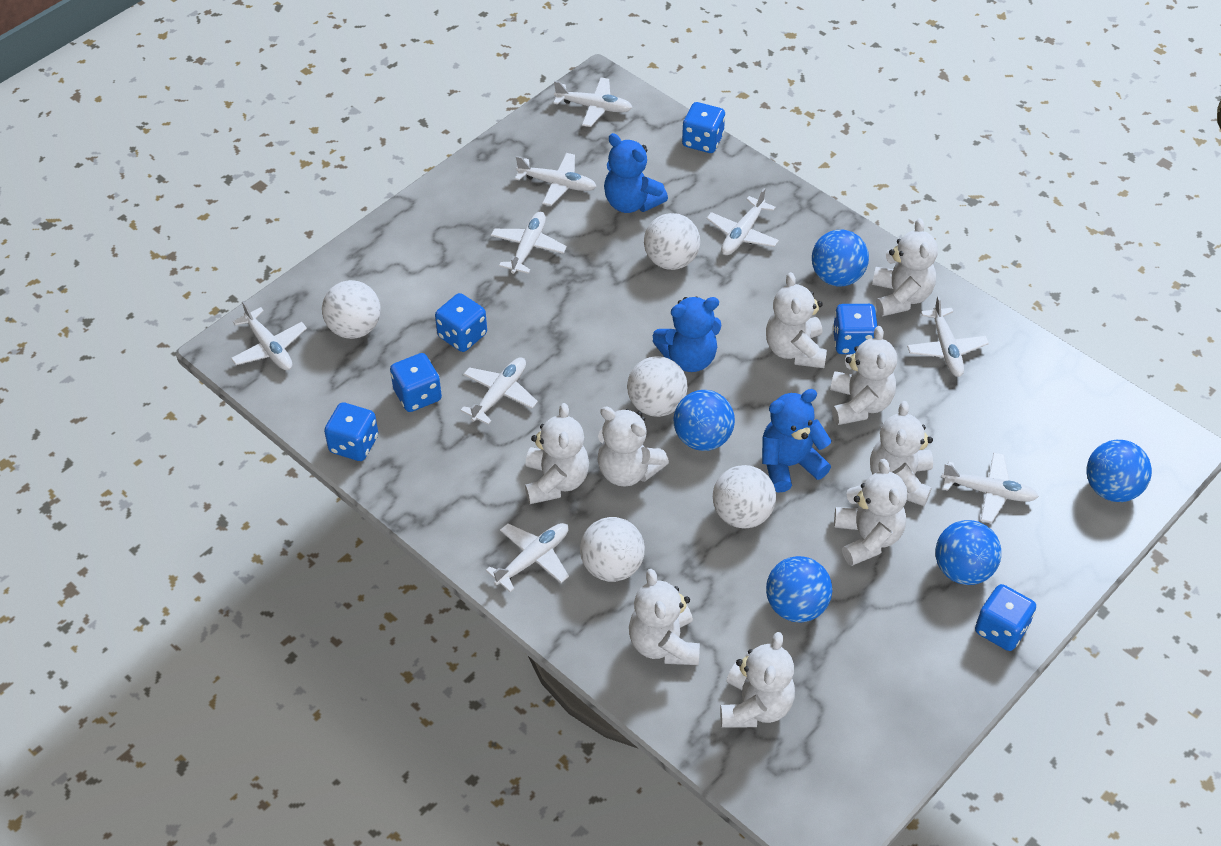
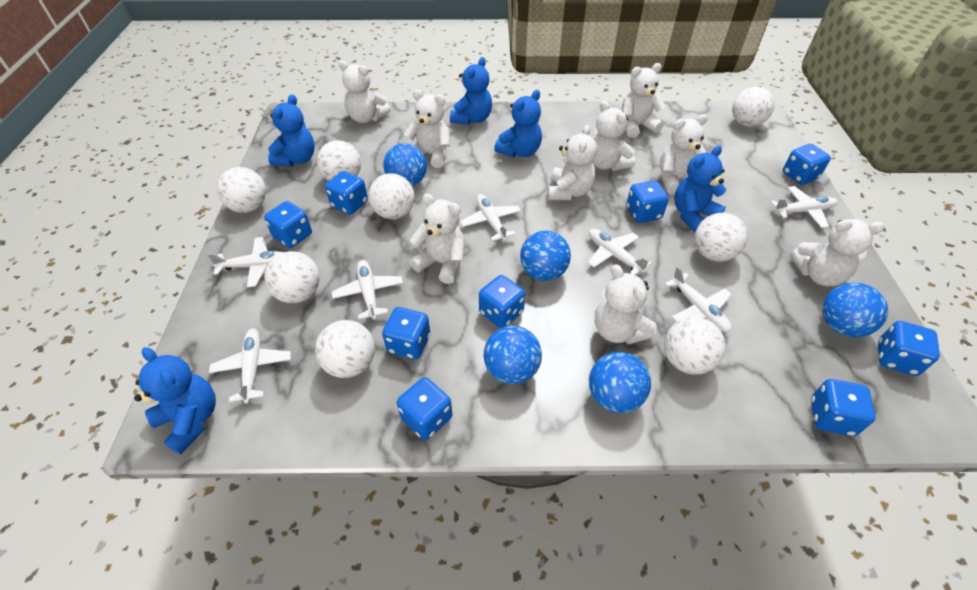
blue dice: 6 -> 9
blue teddy bear: 3 -> 5
white ball: 5 -> 8
white plane: 9 -> 7

